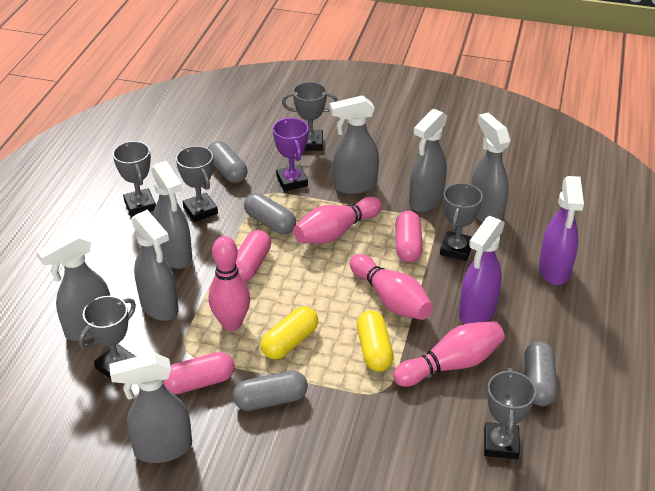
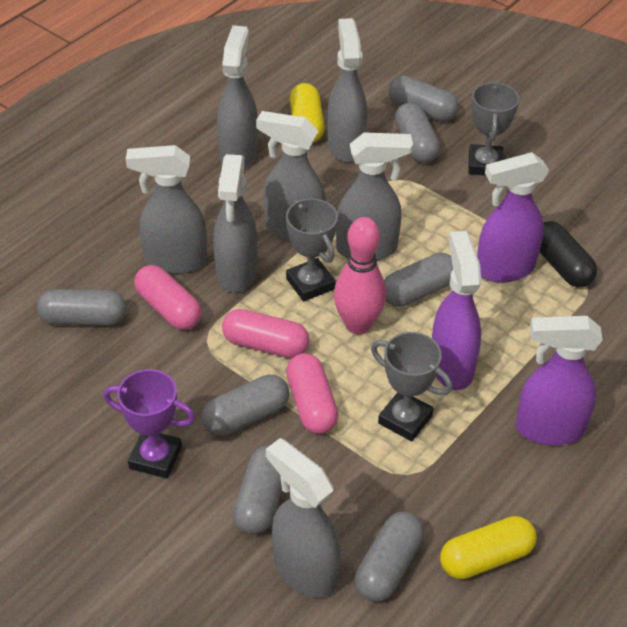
black capsule: 0 -> 1
grey capsule: 4 -> 7
grey trophy: 6 -> 3
pink bowling pin: 4 -> 1
purple spray bottle: 2 -> 3

